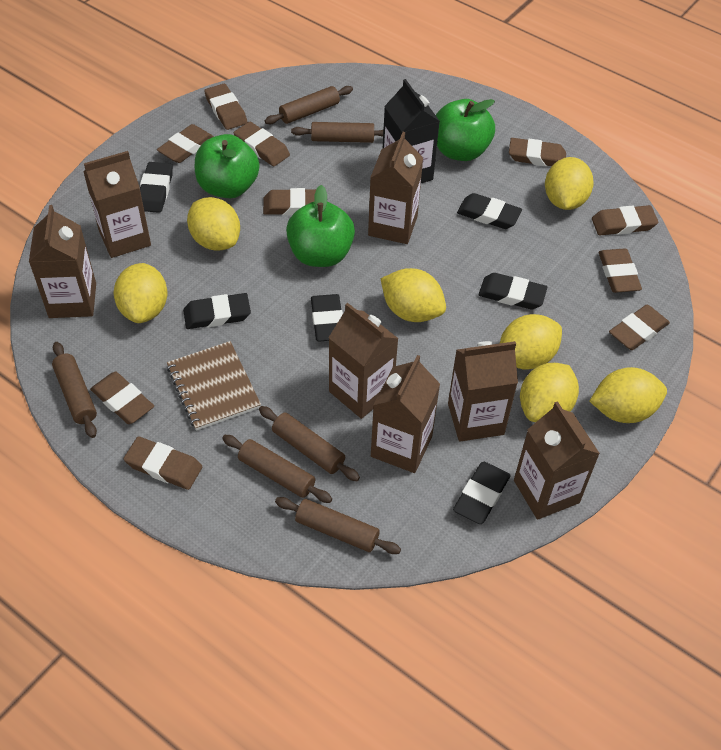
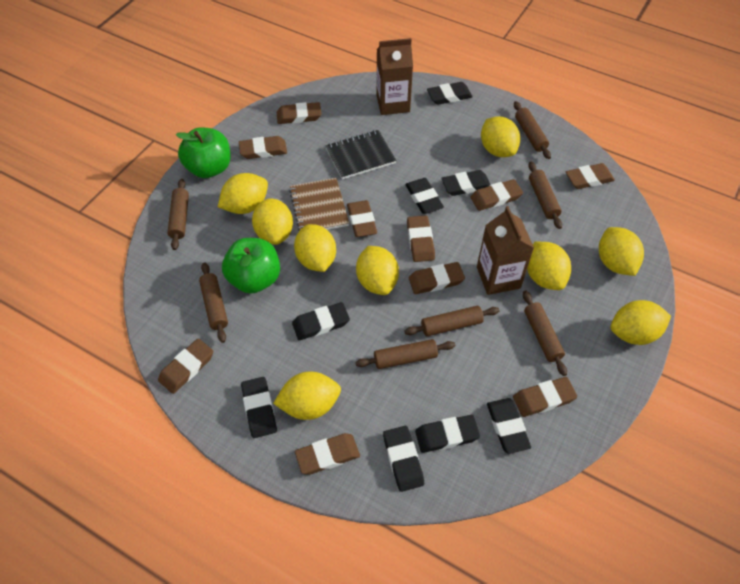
black carton: 1 -> 0
black eraser: 6 -> 8
black notebook: 0 -> 1
brown carton: 7 -> 2
brown rolling pin: 6 -> 7
green apple: 3 -> 2
yellow lemon: 7 -> 9

